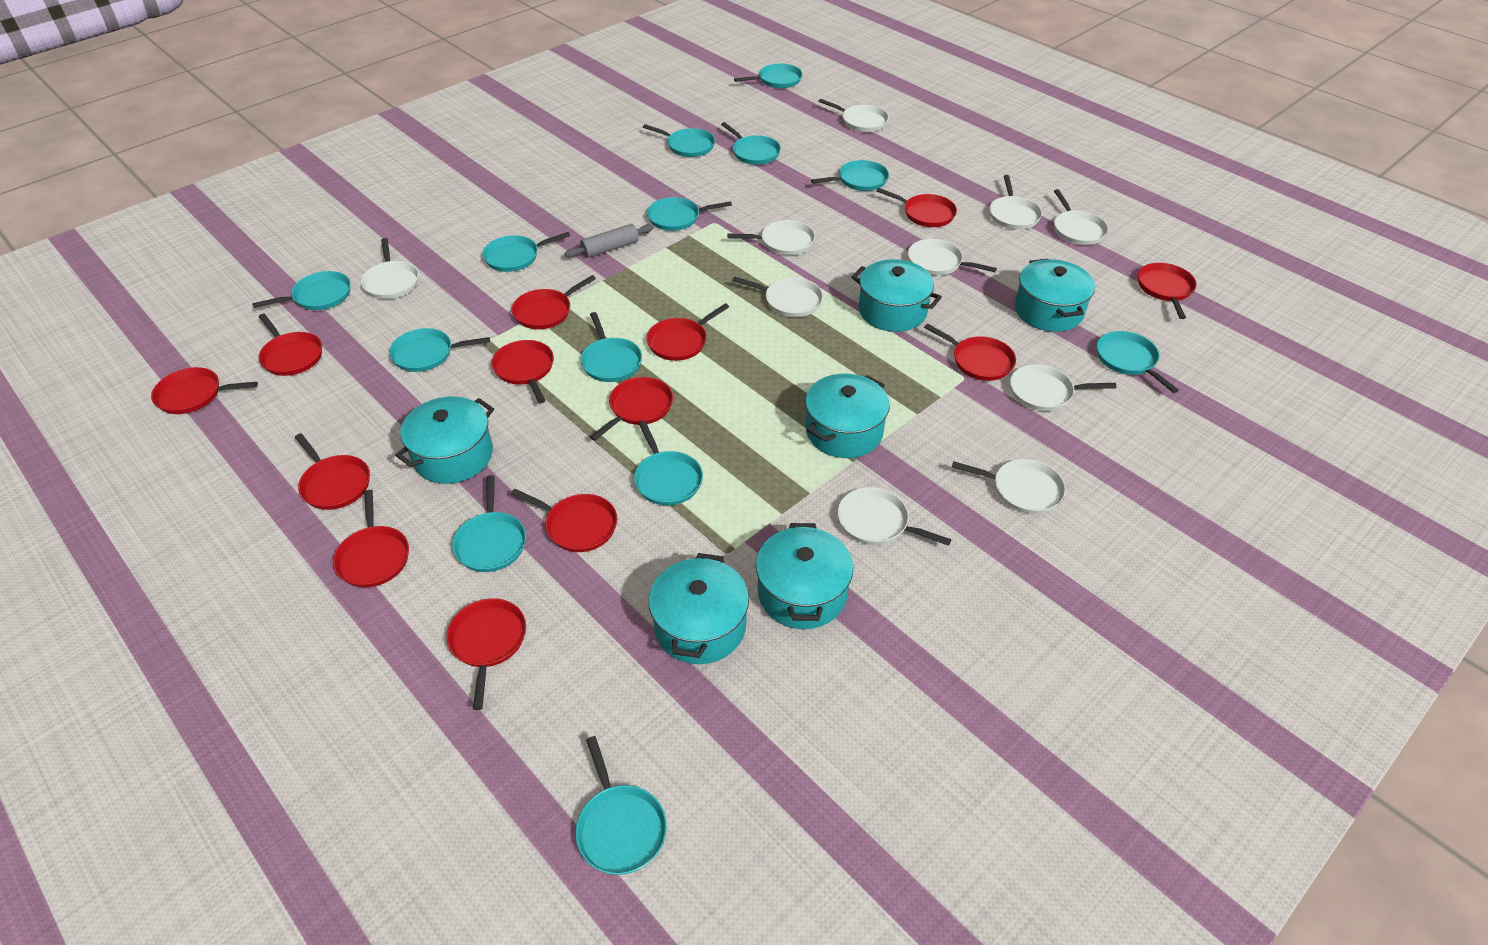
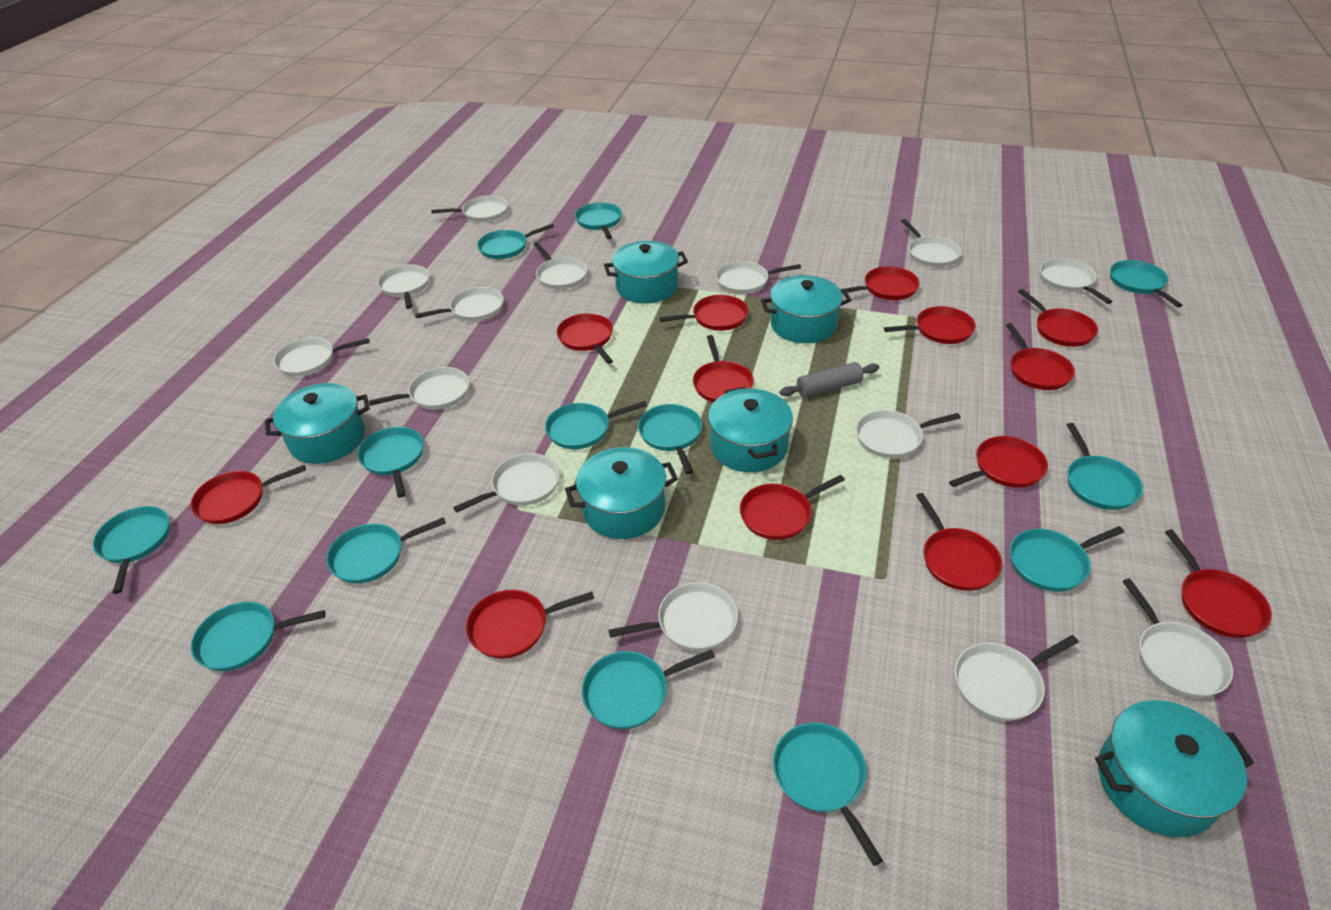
white pan: 10 -> 14

